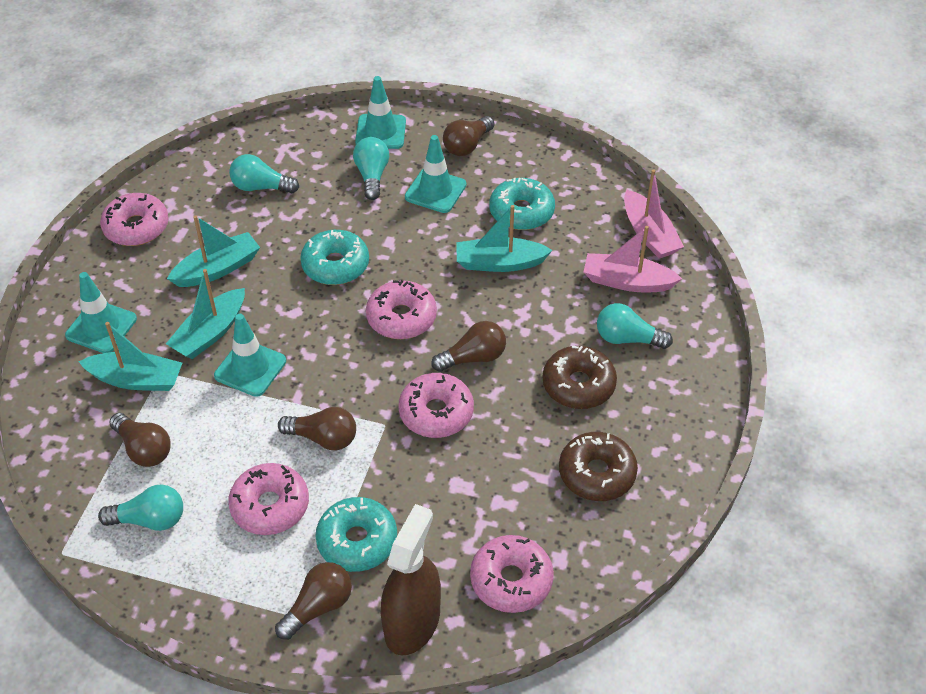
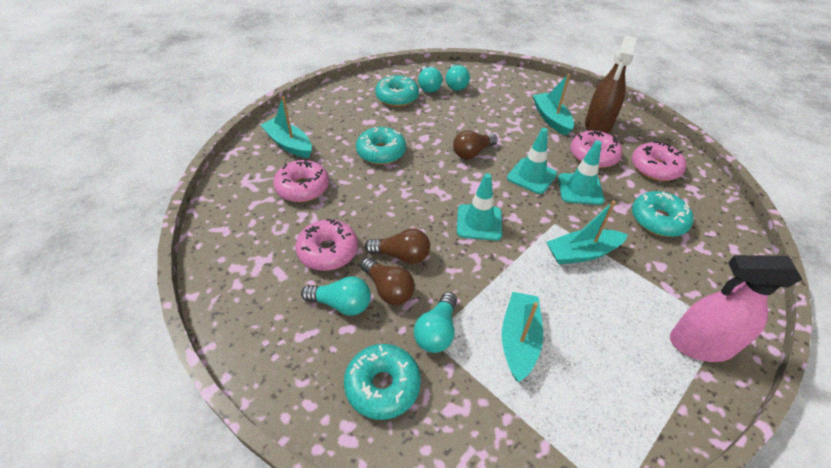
brown donut: 2 -> 0
brown light bulb: 5 -> 3
pink boat: 2 -> 0
pink donut: 5 -> 4
pink spray bottle: 0 -> 1
turquoise donut: 3 -> 4
turquoise traffic cone: 4 -> 3

